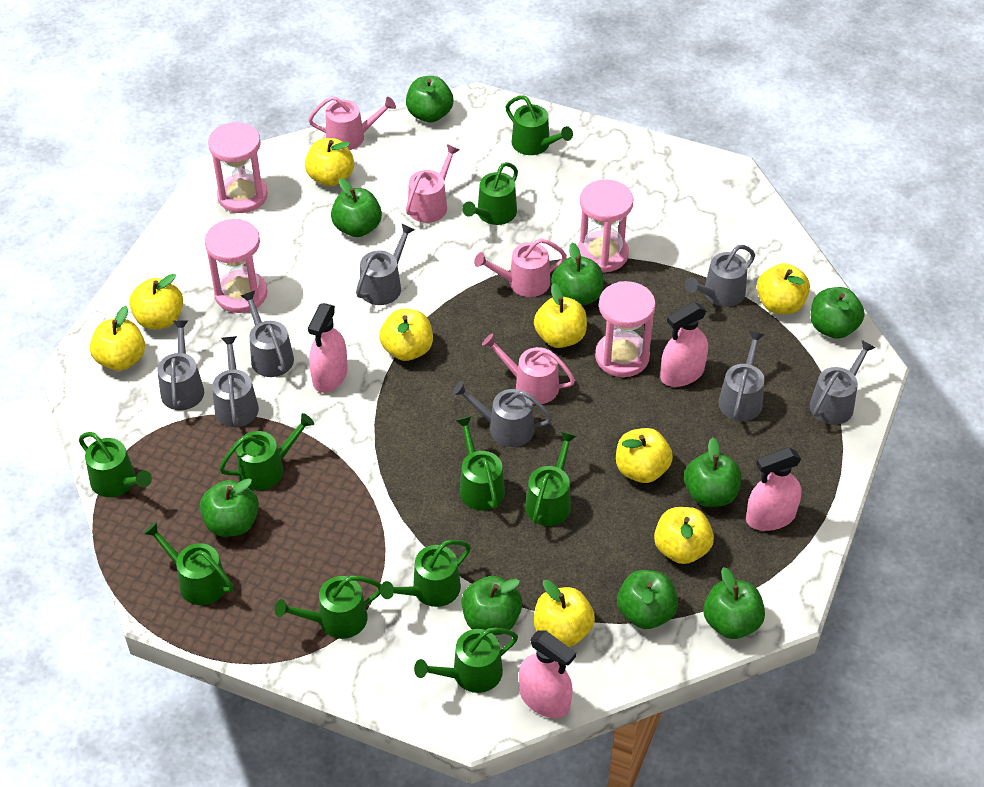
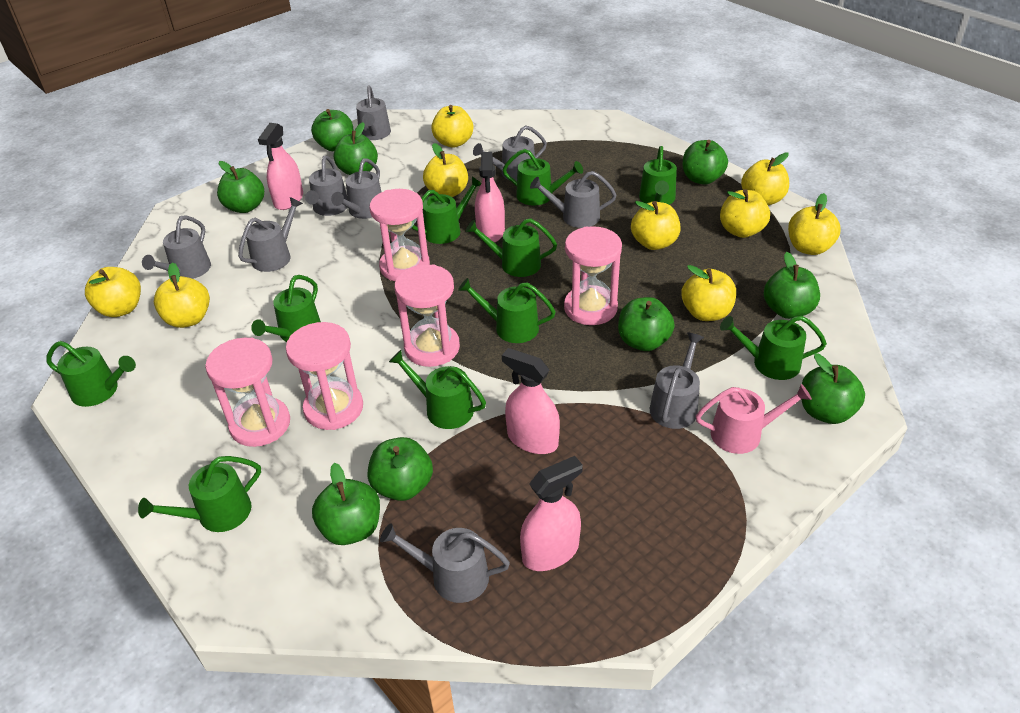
grey watering can: 8 -> 9
pink hourglass: 4 -> 5
pink watering can: 4 -> 1

